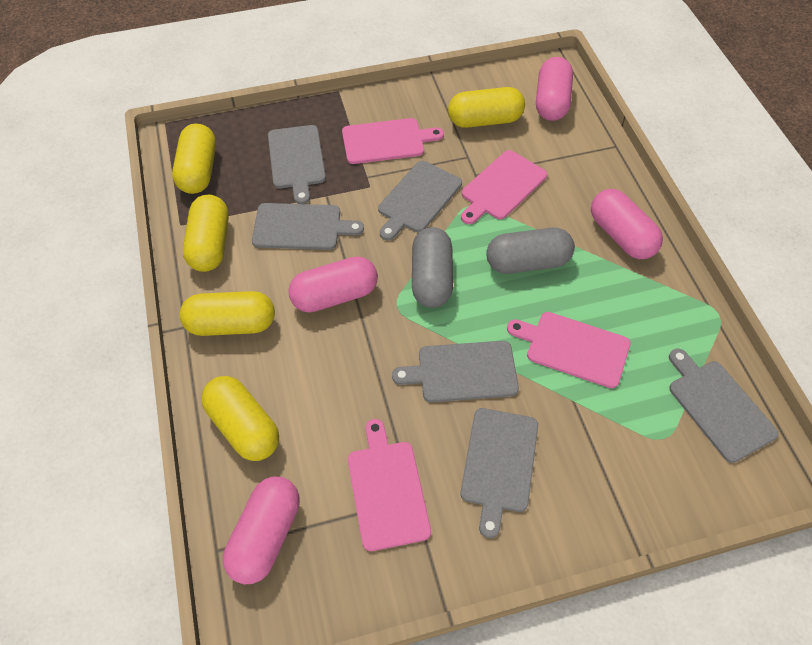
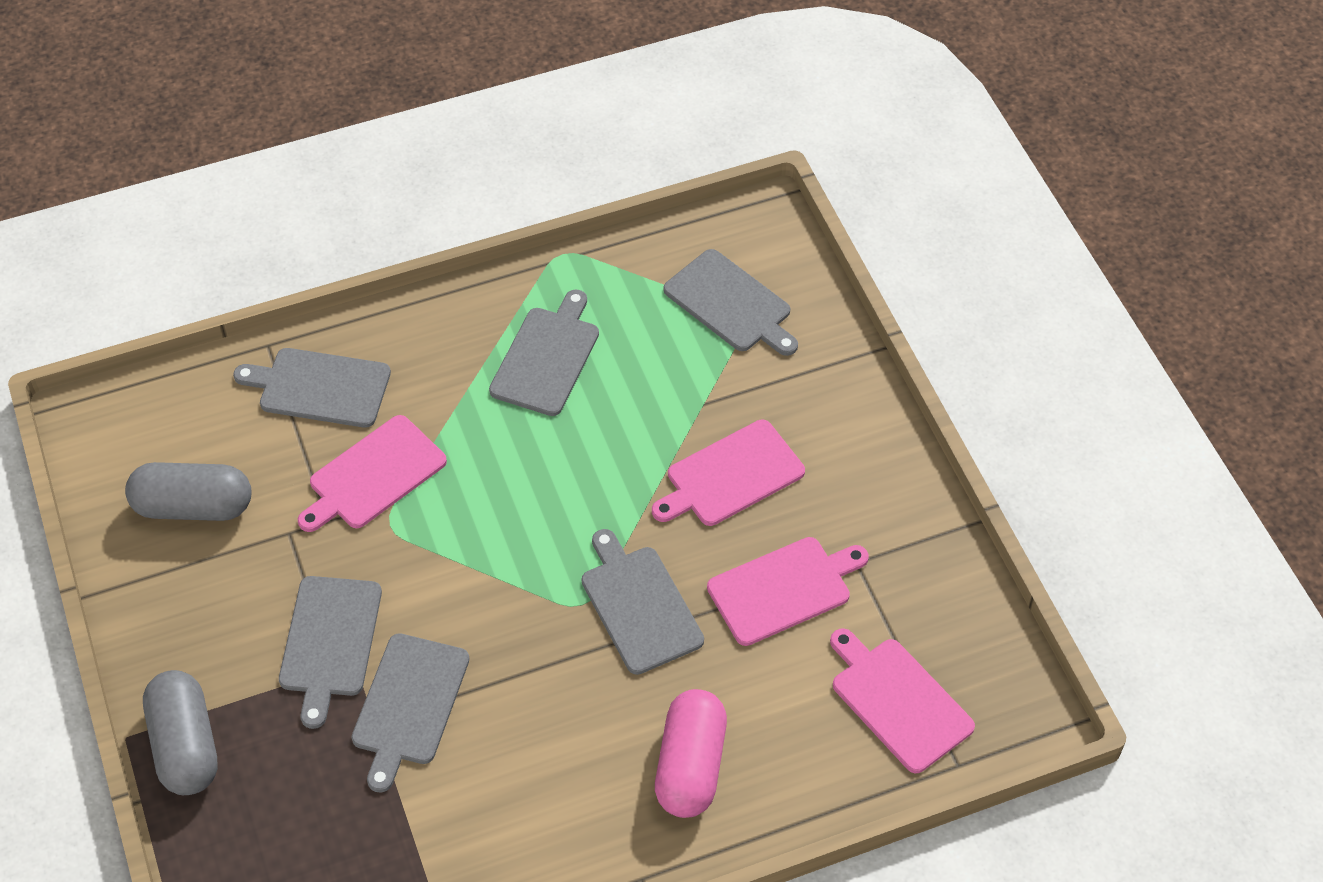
pink capsule: 4 -> 1
yellow capsule: 5 -> 0

